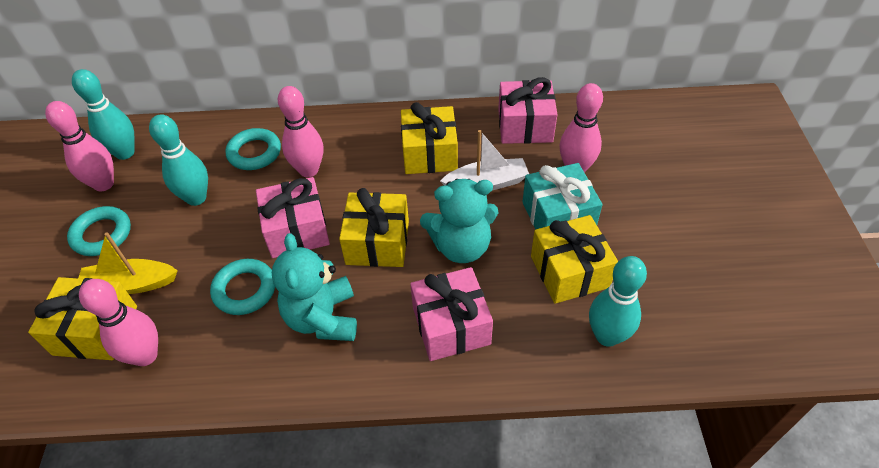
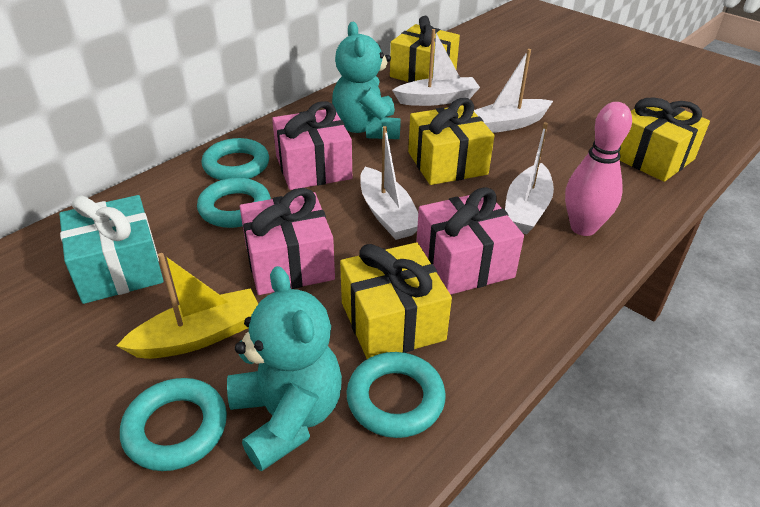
pink bowling pin: 4 -> 1
turquoise bowling pin: 3 -> 0
turquoise ring: 3 -> 4
white boat: 1 -> 4

